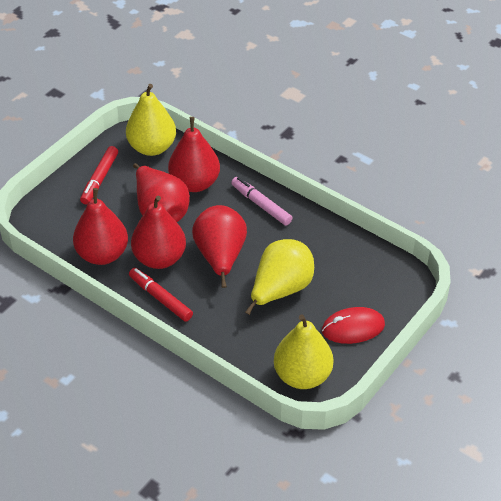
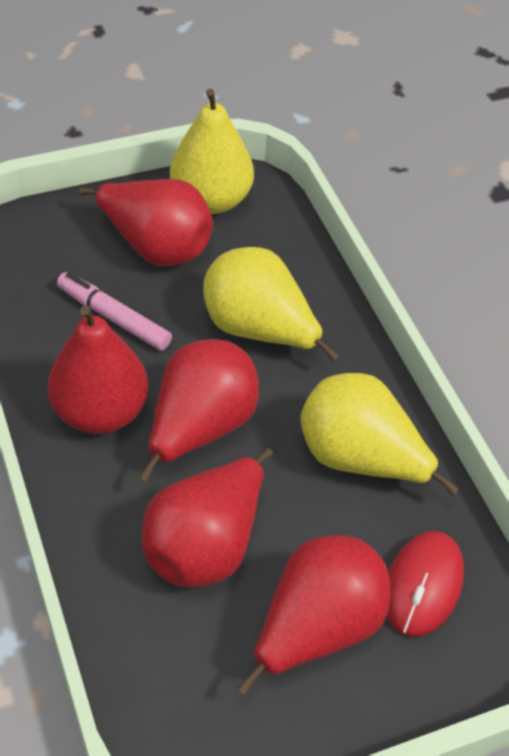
red marker: 2 -> 0

